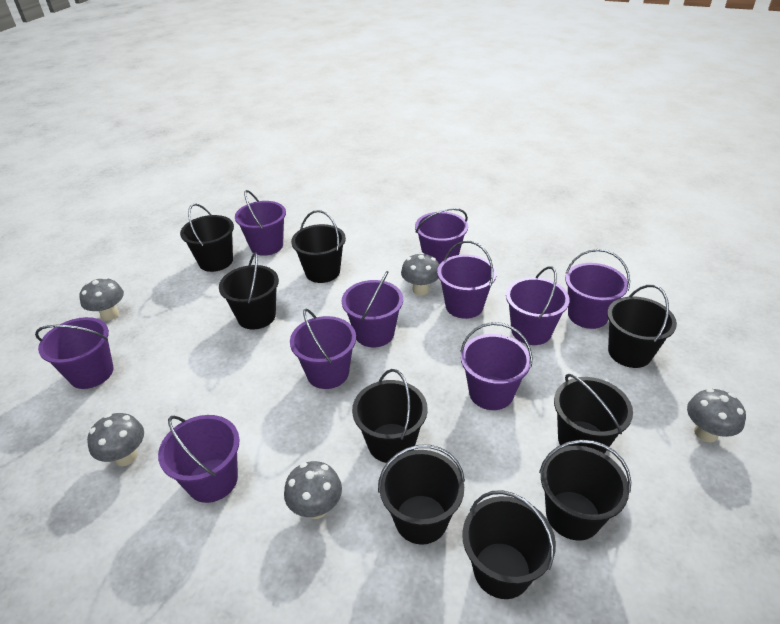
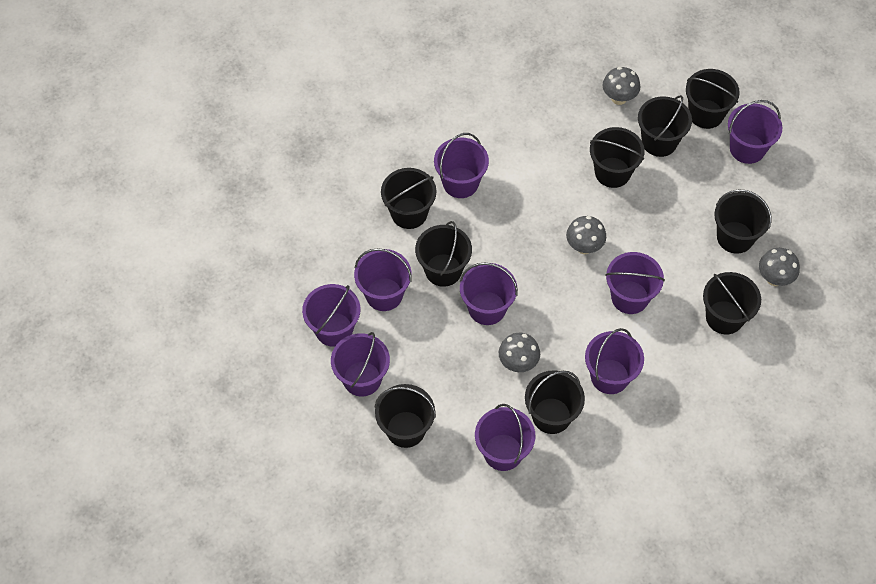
grey mushroom: 5 -> 4
purple bucket: 10 -> 9

